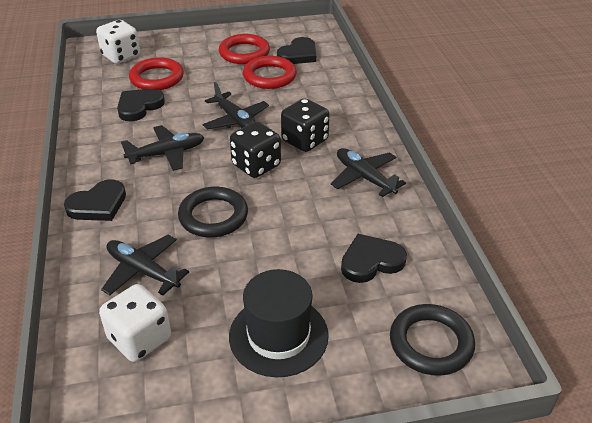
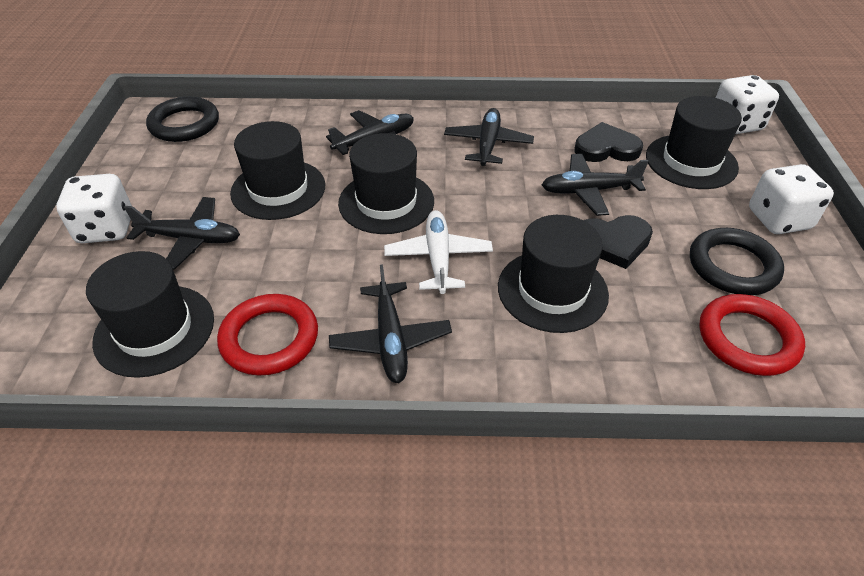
black dice: 2 -> 0
black hat: 1 -> 5
black heart: 4 -> 2
black plane: 4 -> 5
red ring: 3 -> 2
white dice: 2 -> 3
white plane: 0 -> 1

